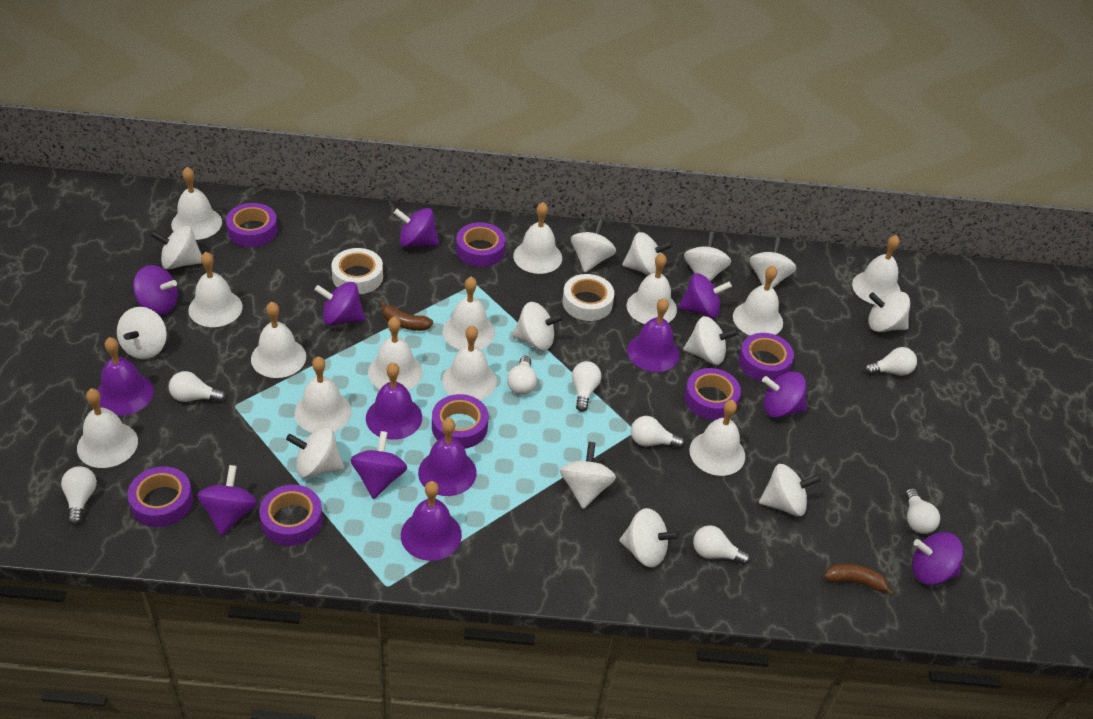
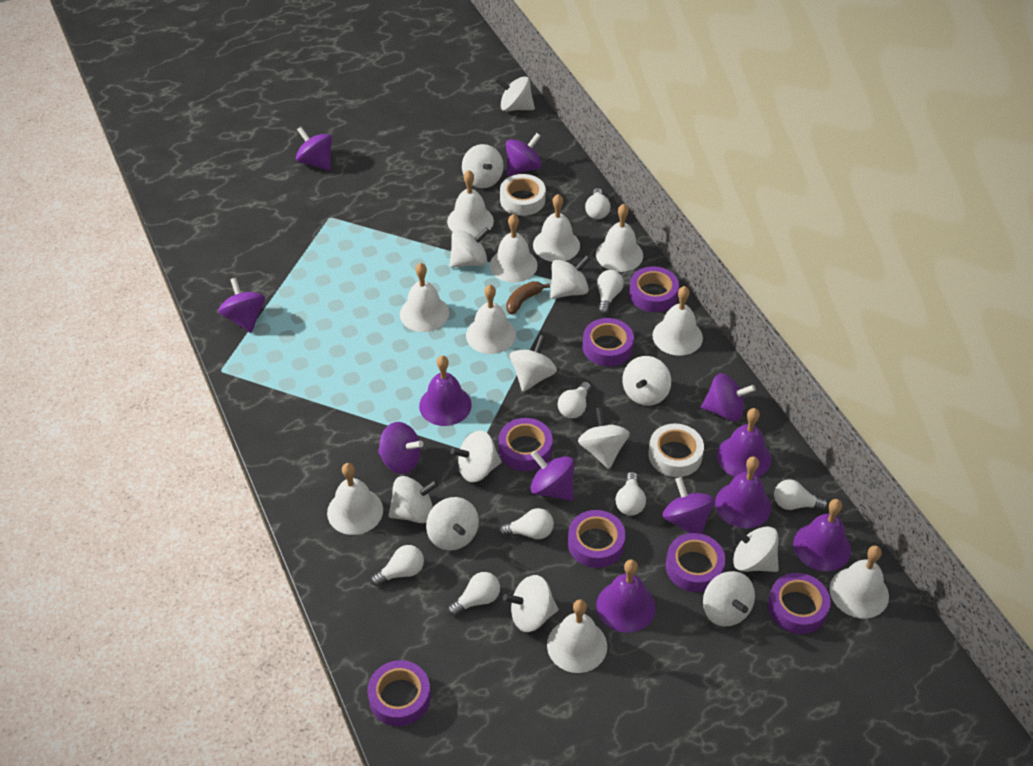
brown banana: 2 -> 1
purple spinning top: 8 -> 7
white bell: 13 -> 10

